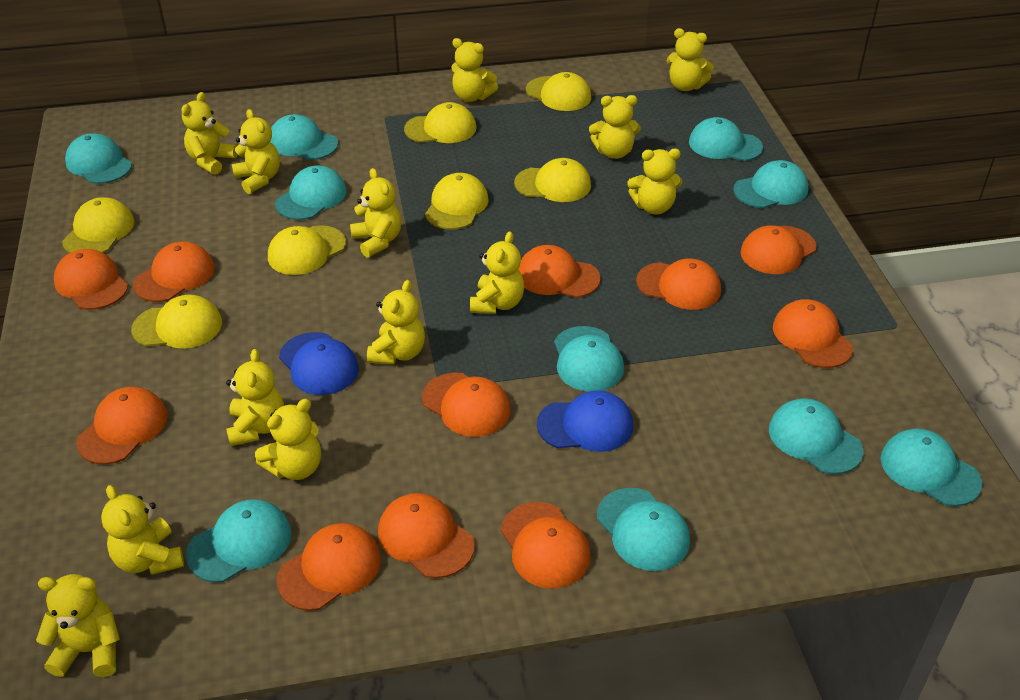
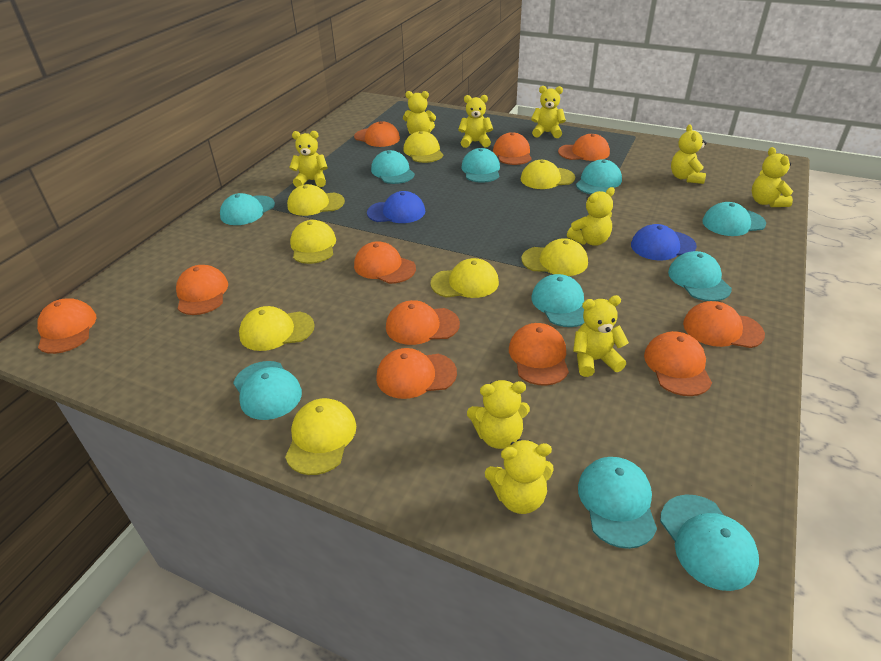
yellow cap: 7 -> 8
yellow teddy bear: 13 -> 10

